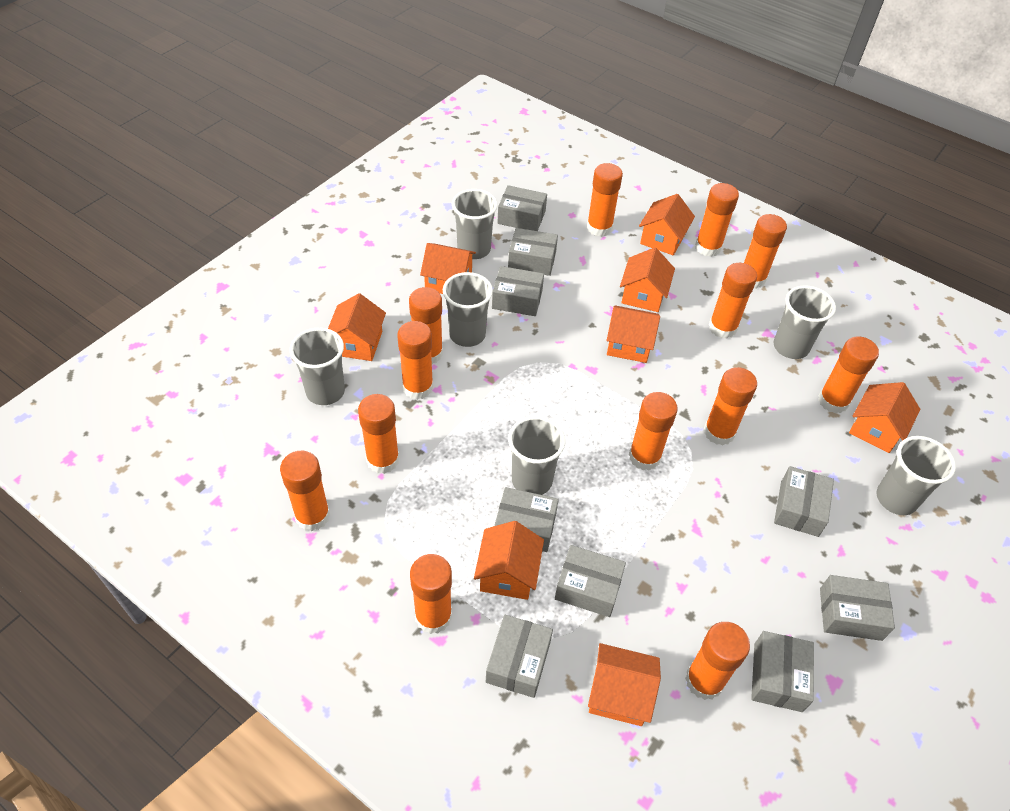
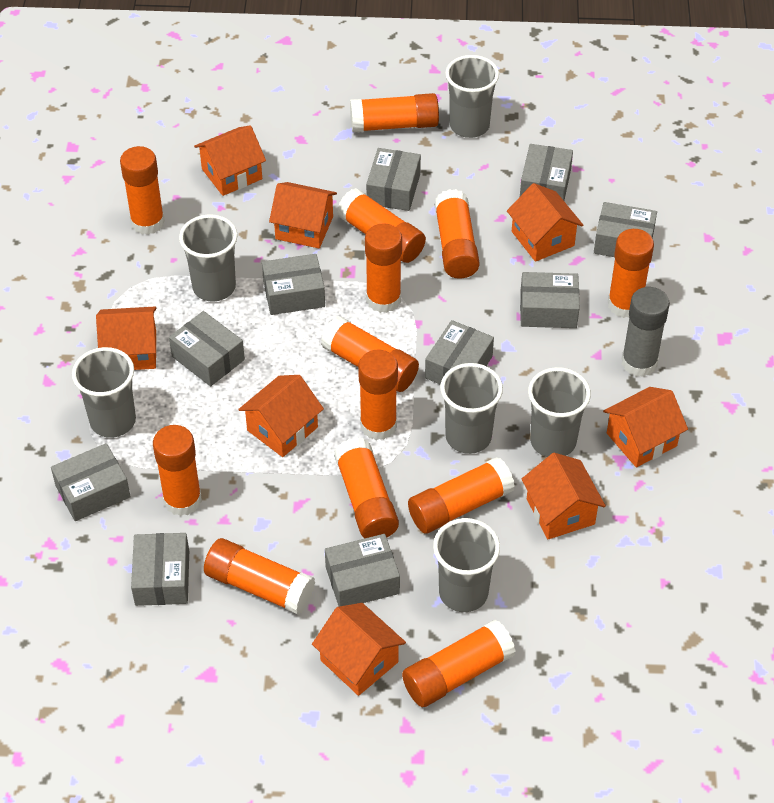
grey box: 9 -> 10
grey glue stick: 0 -> 1

